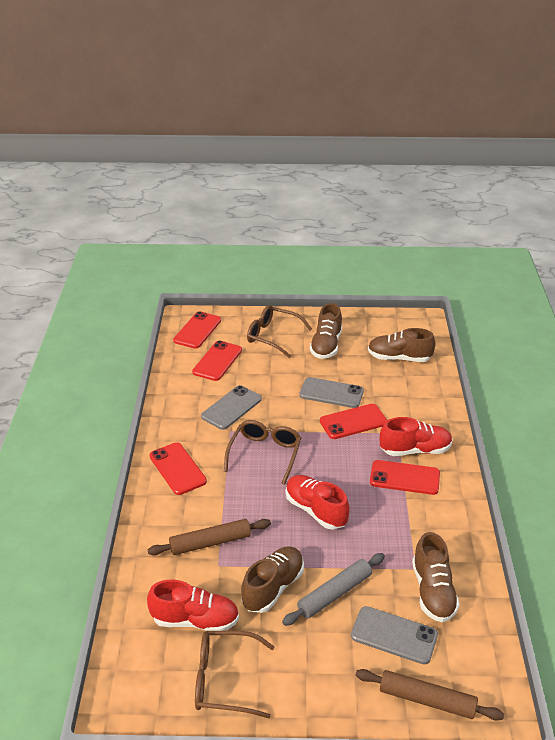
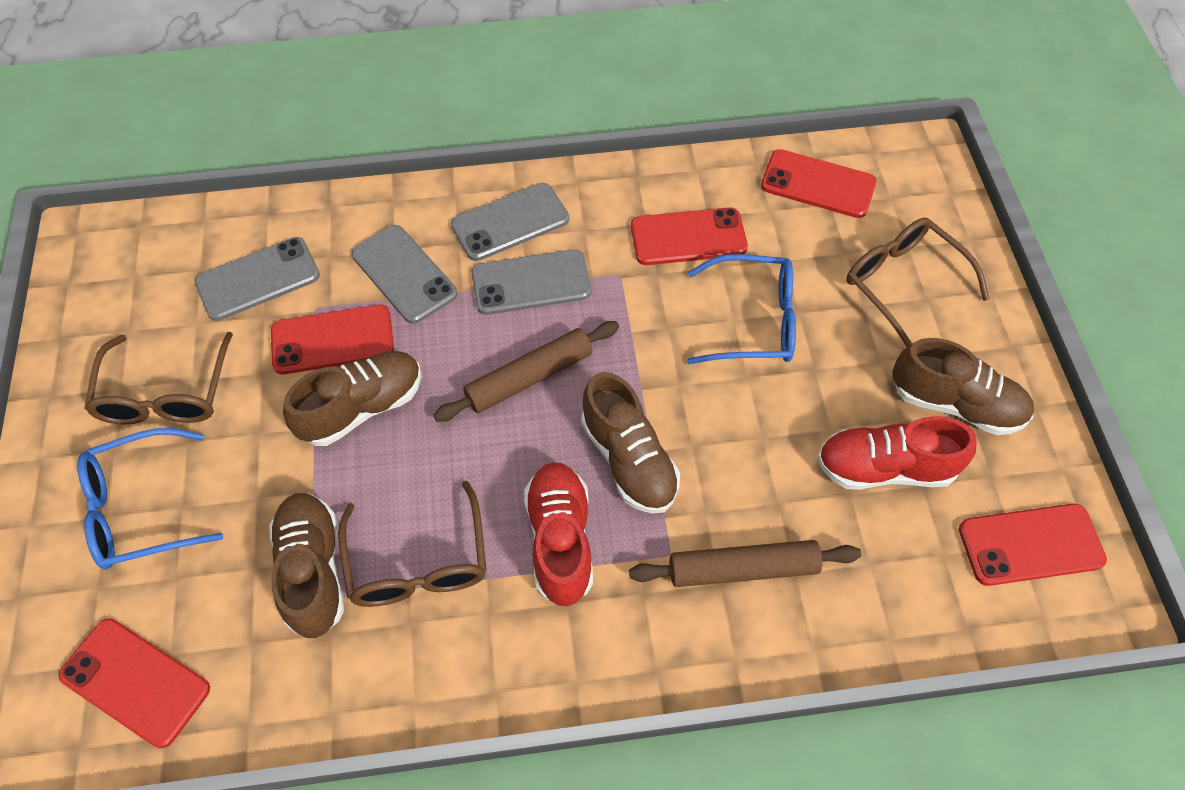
blue glasses: 0 -> 2
grey phone: 3 -> 4
grey rolling pin: 1 -> 0
red shoe: 3 -> 2

